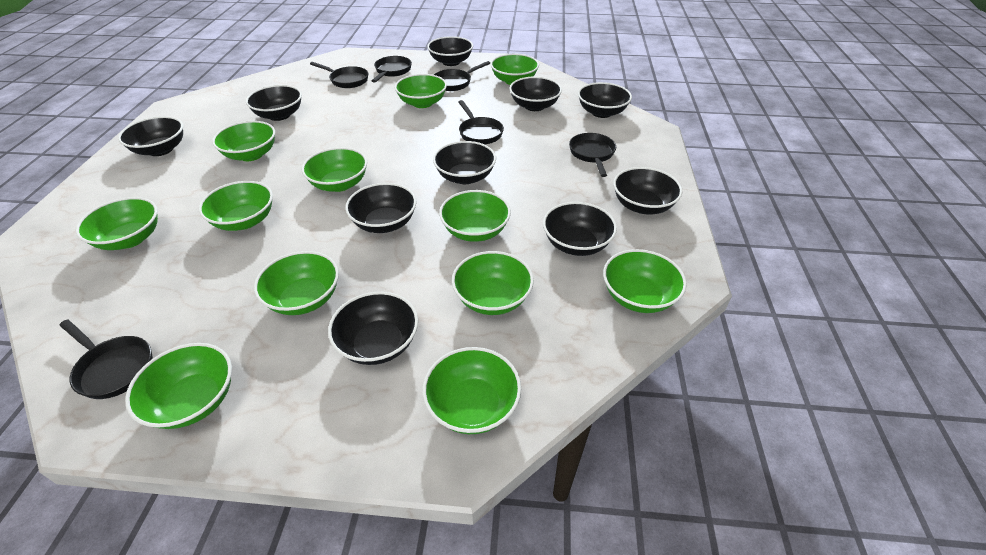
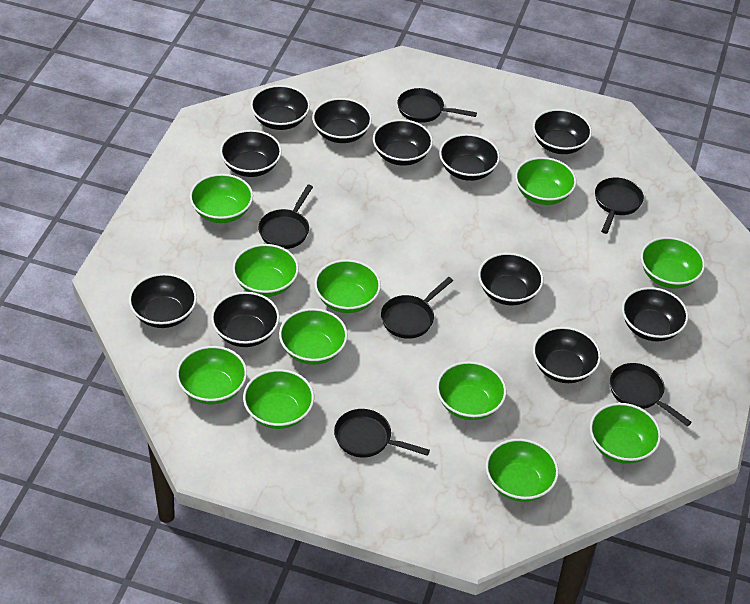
black bowl: 10 -> 11
green bowl: 12 -> 11

